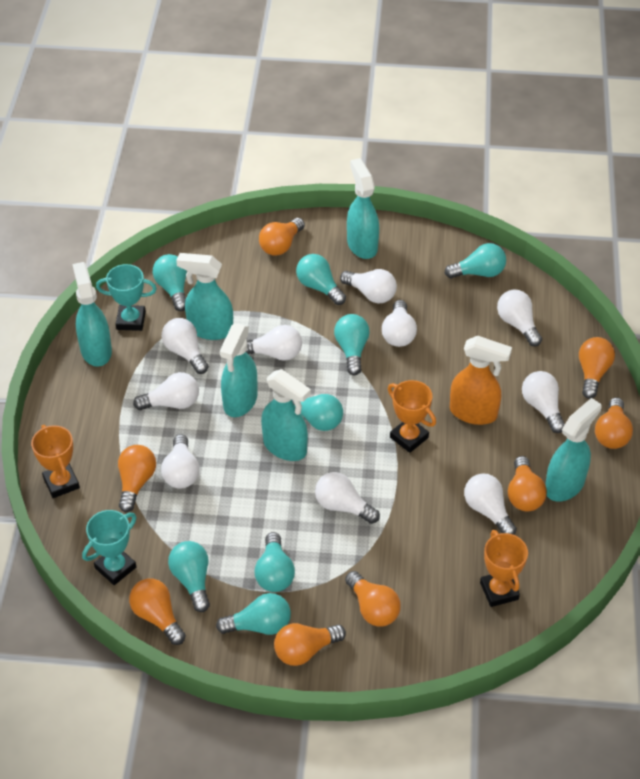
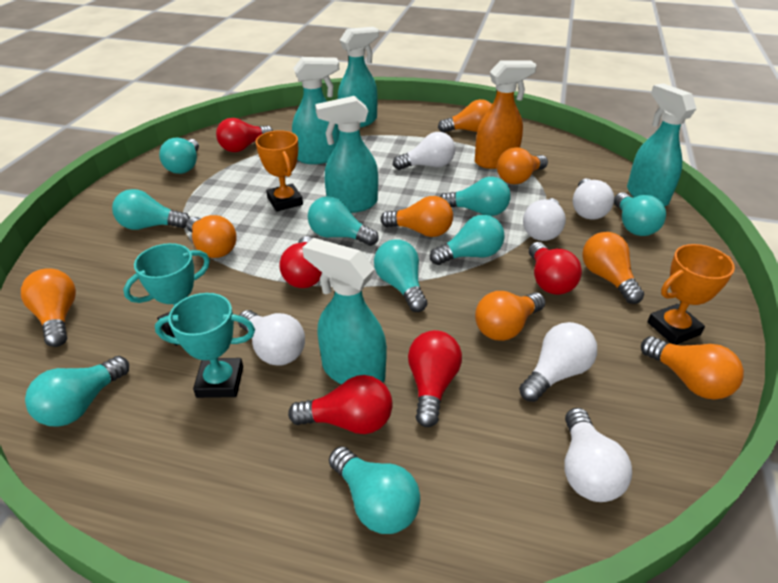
orange trophy: 3 -> 2
red light bulb: 0 -> 5
turquoise light bulb: 8 -> 9
turquoise spray bottle: 6 -> 5
white light bulb: 10 -> 6

